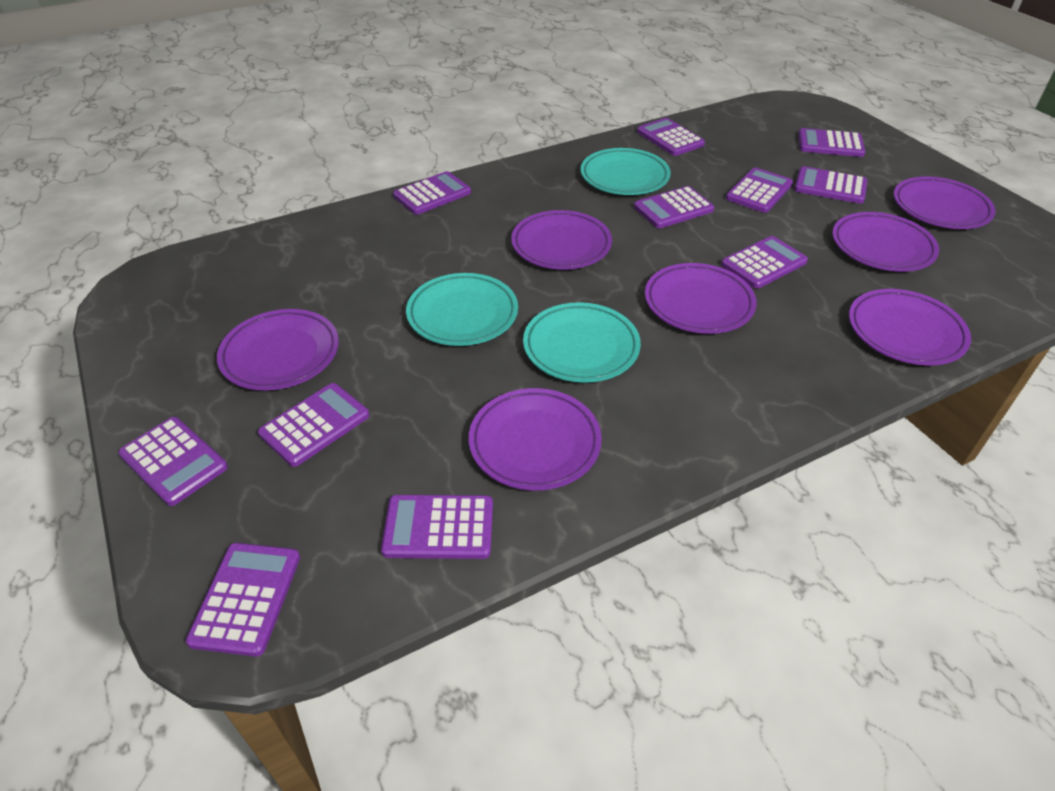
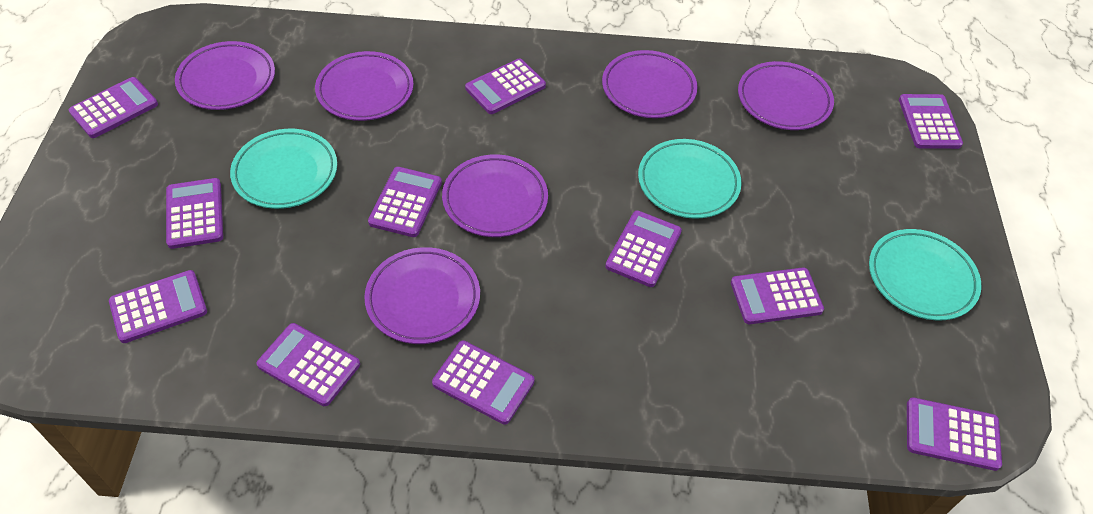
purple plate: 7 -> 6

